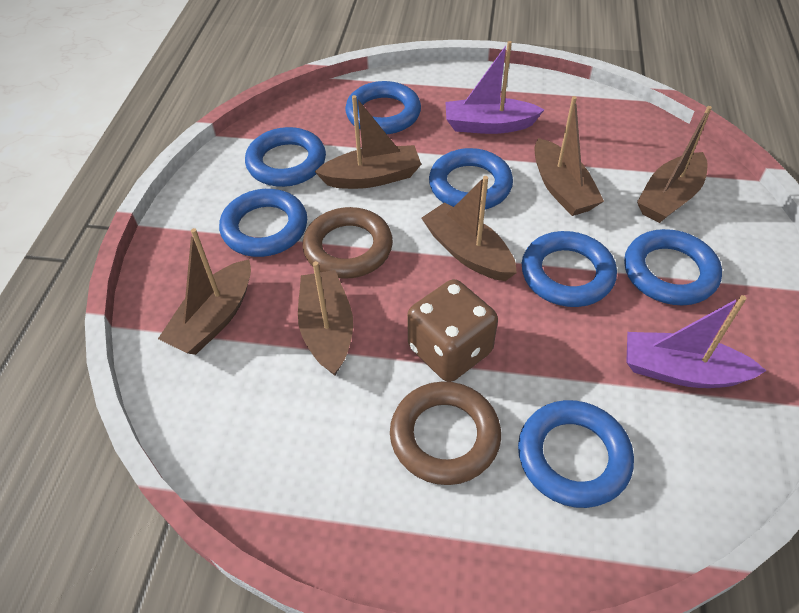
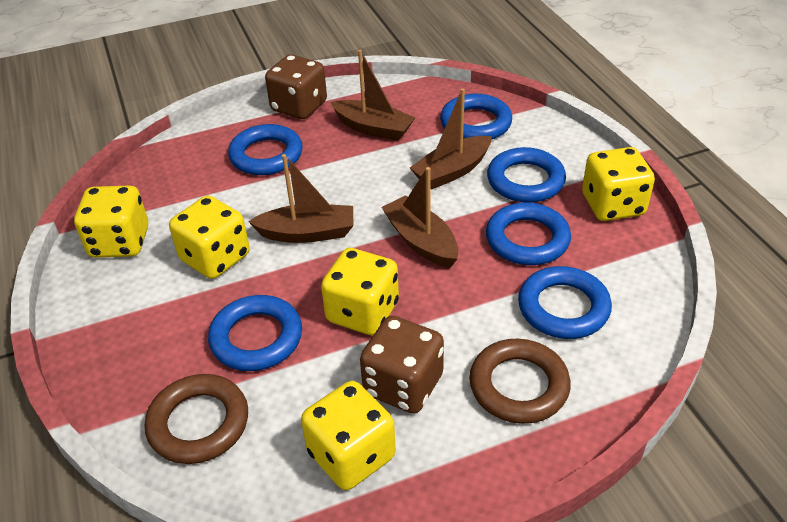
blue ring: 7 -> 6
brown boat: 6 -> 4
brown dice: 1 -> 2
purple boat: 2 -> 0
yellow dice: 0 -> 5

